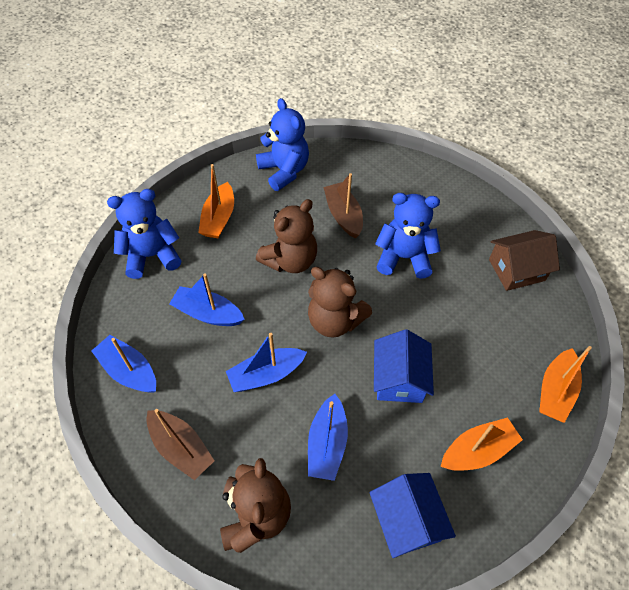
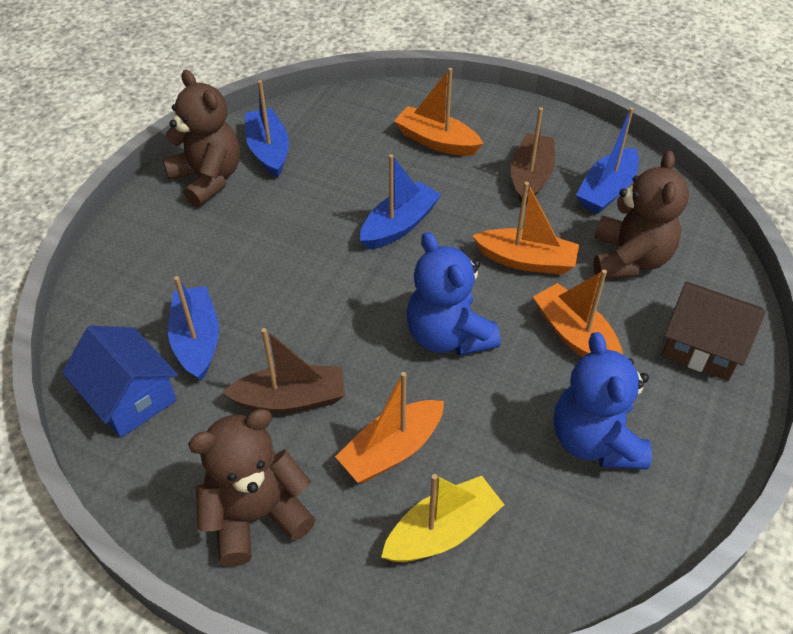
blue house: 2 -> 1
blue teddy bear: 3 -> 2
orange boat: 3 -> 4
yellow boat: 0 -> 1

